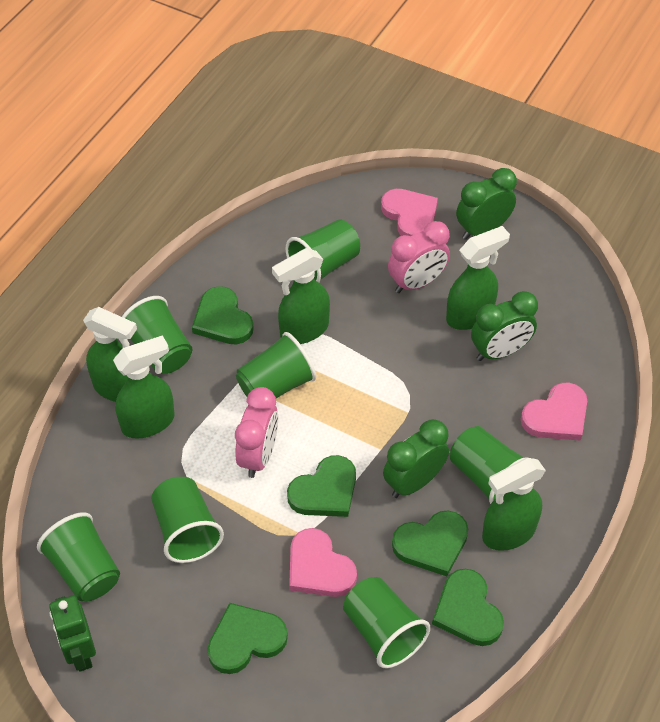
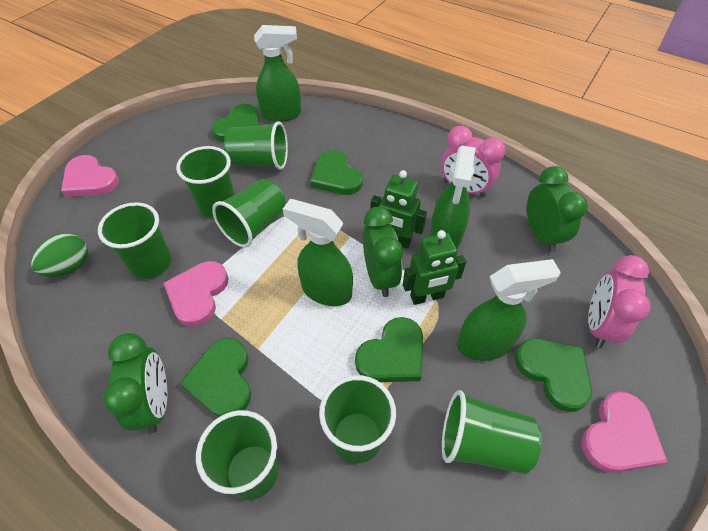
green egg: 0 -> 1
green robot: 1 -> 2
green spray bottle: 5 -> 4

